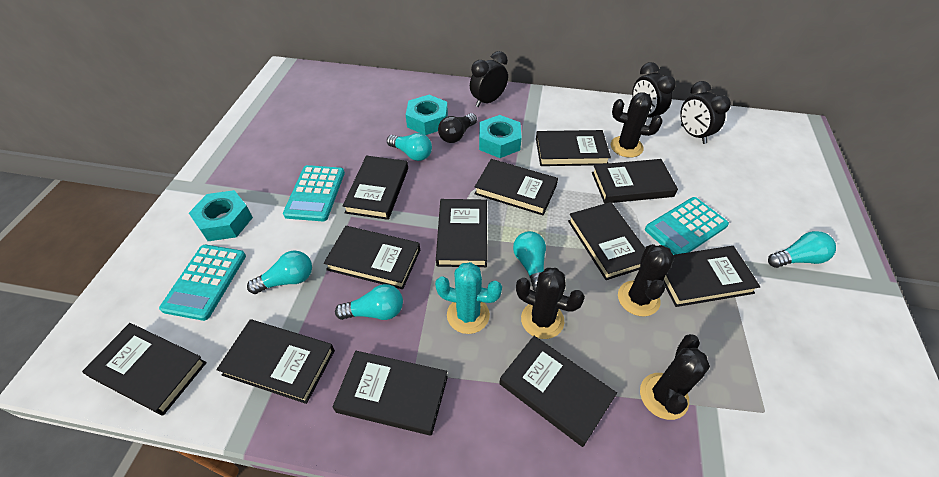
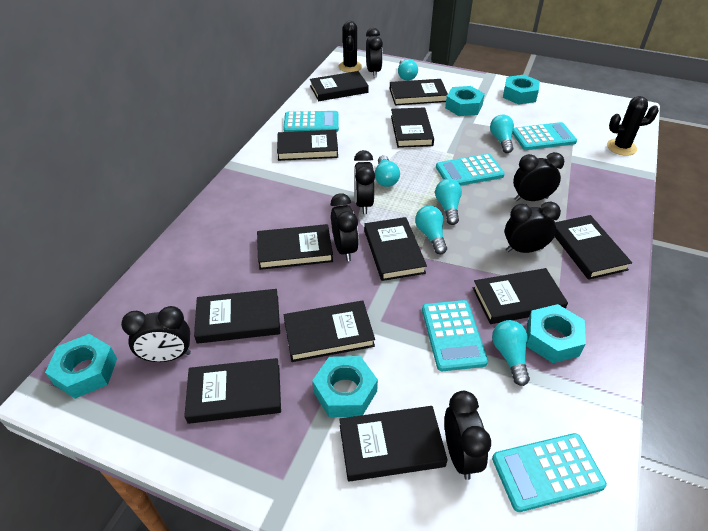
black cactus: 4 -> 2
black clock: 3 -> 7
black light bulb: 1 -> 0
turquoise cactus: 1 -> 0
turquoise calculator: 3 -> 5
turquoise light bulb: 5 -> 6
turquoise nut: 3 -> 5

